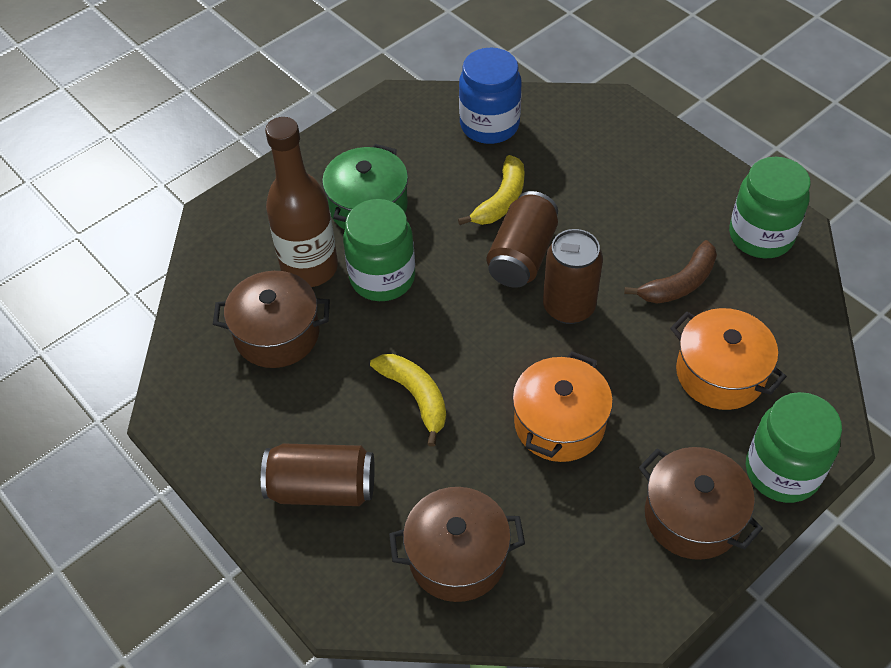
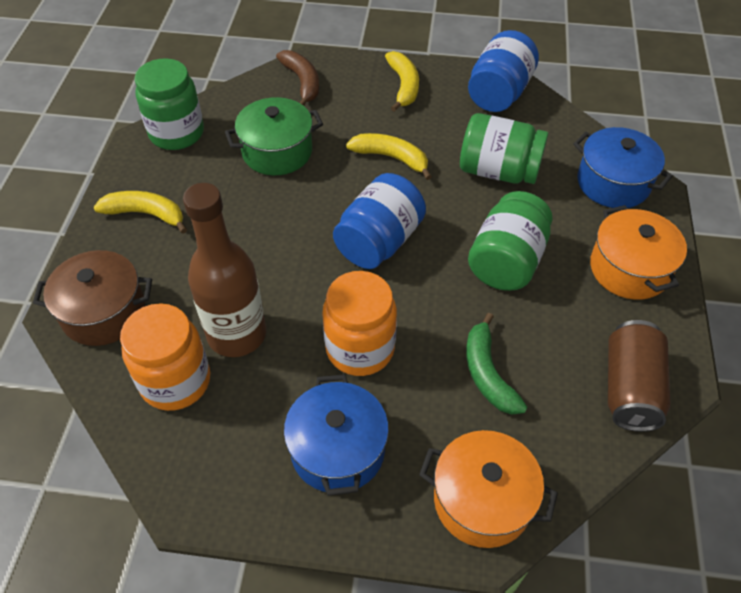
blue jar: 1 -> 2
blue pot: 0 -> 2
brown can: 3 -> 1
brown pot: 3 -> 1
green banana: 0 -> 1
orange jar: 0 -> 2
yellow banana: 2 -> 3

